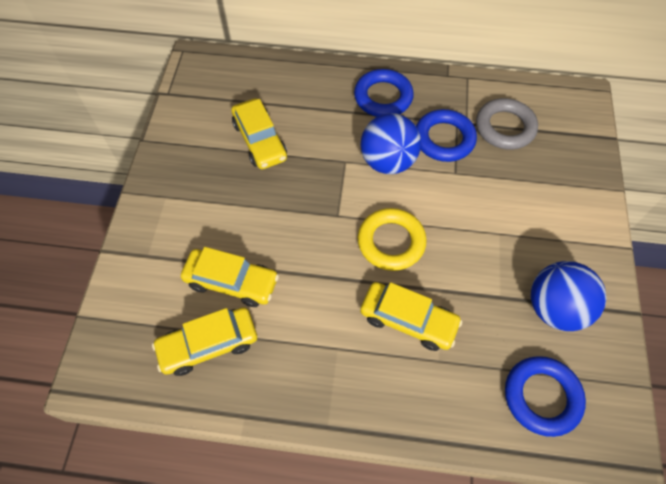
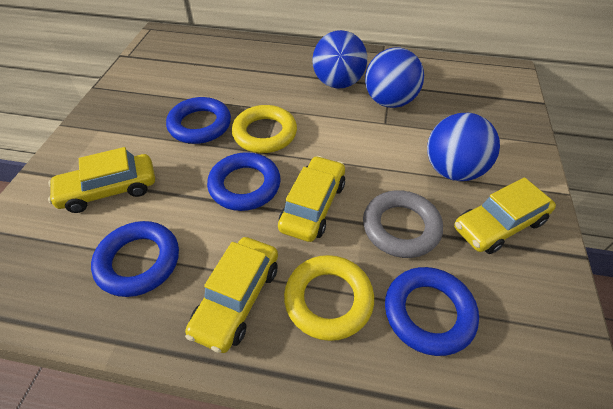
blue ball: 2 -> 3
blue ring: 3 -> 4
yellow ring: 1 -> 2

